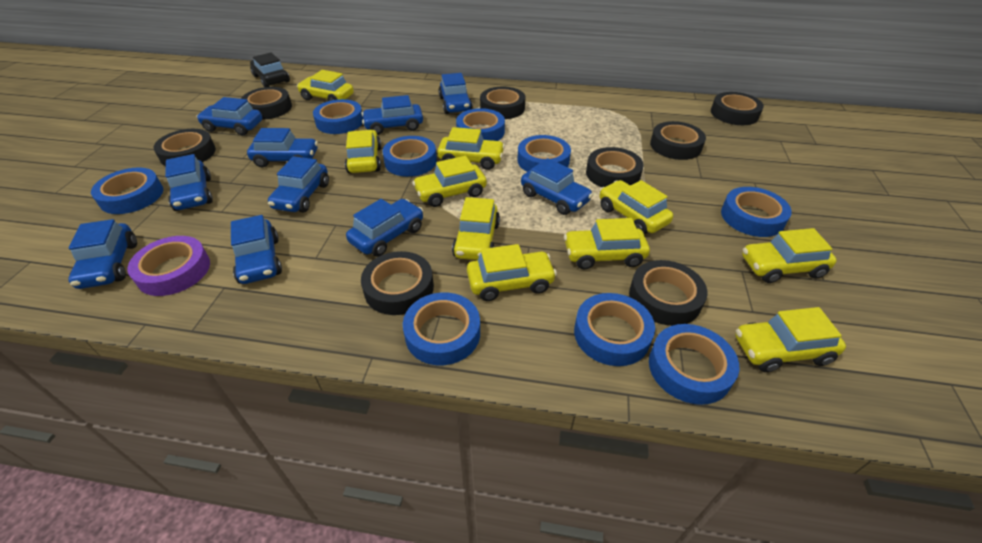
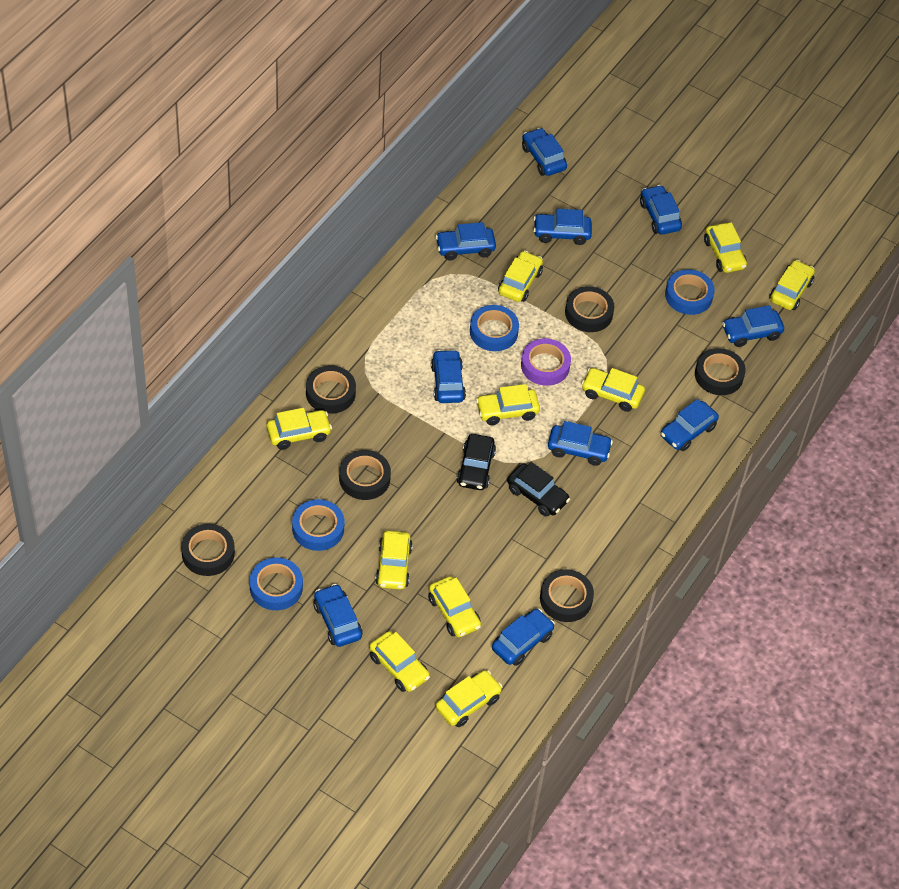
black car: 1 -> 2
black tape: 8 -> 6
blue tape: 9 -> 4

